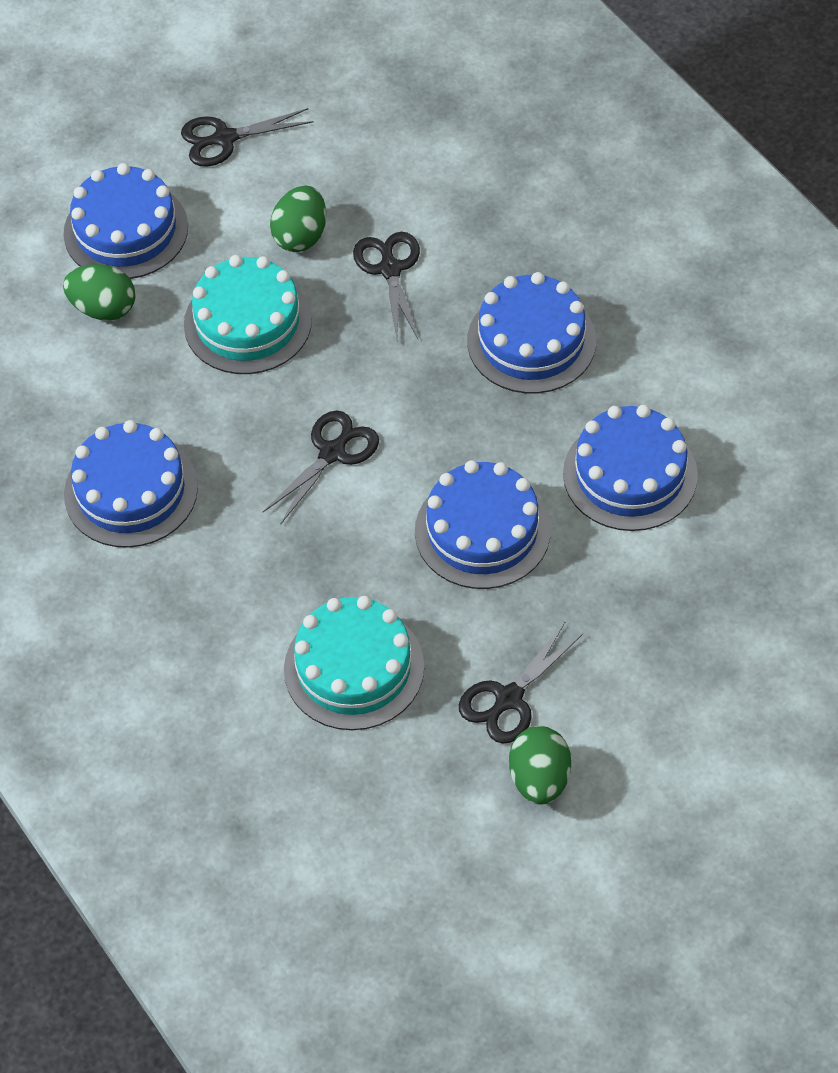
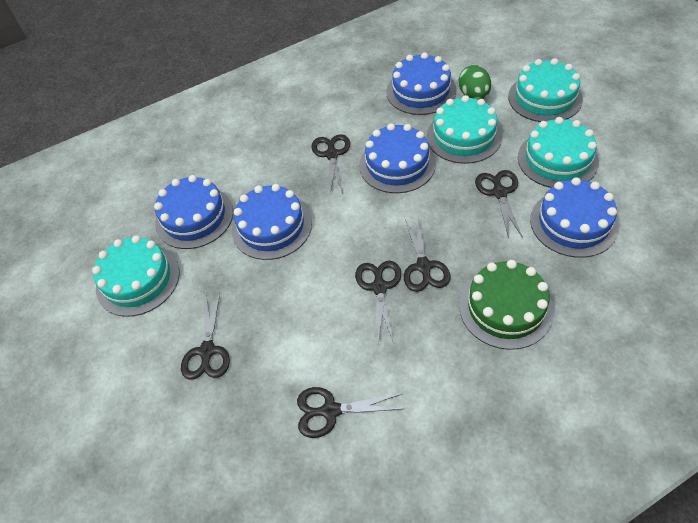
black scissors: 4 -> 6
green cake: 0 -> 1
green egg: 3 -> 1
turquoise cake: 2 -> 4

